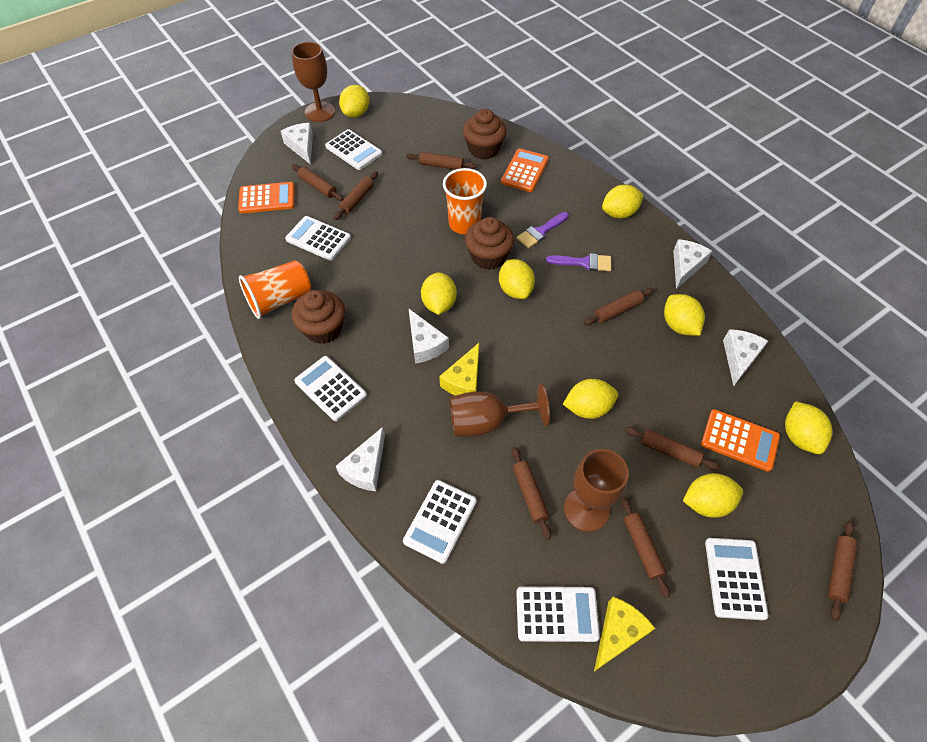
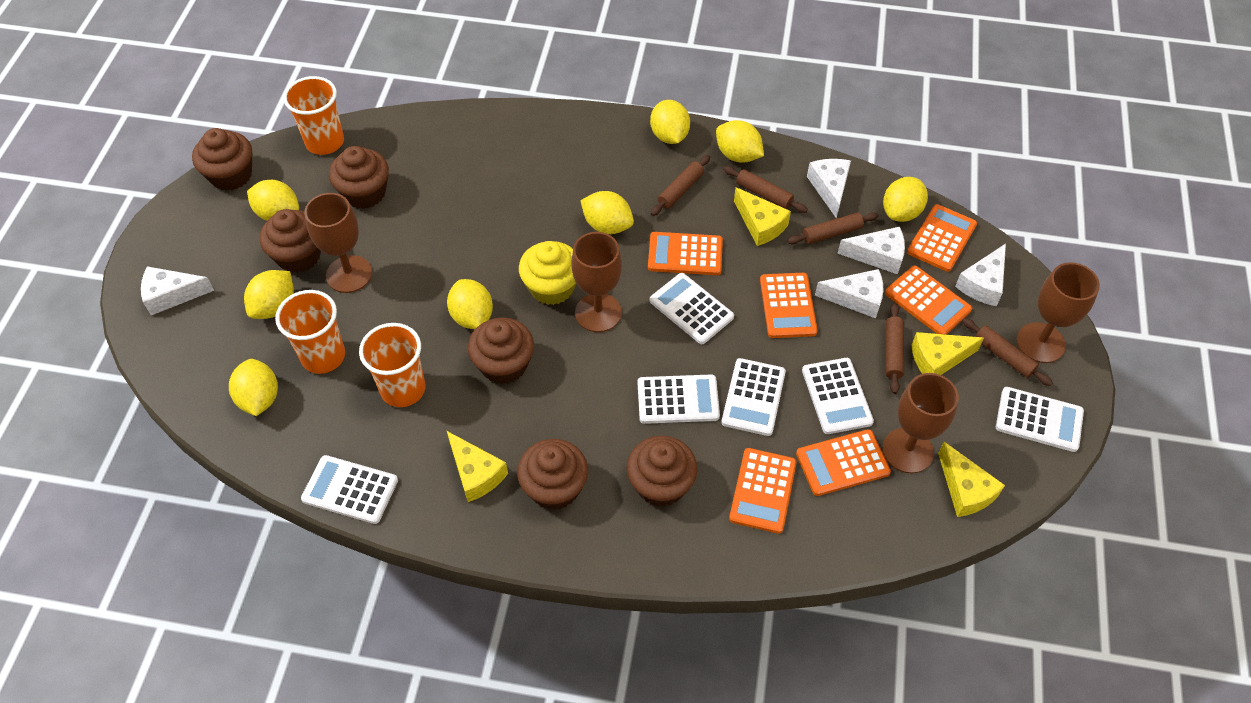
brown cupcake: 3 -> 6
brown goblet: 3 -> 4
brown rolling pin: 8 -> 5
orange calculator: 3 -> 6
orange cup: 2 -> 3
purple brush: 2 -> 0
yellow cheese: 2 -> 4
yellow cupcake: 0 -> 1

